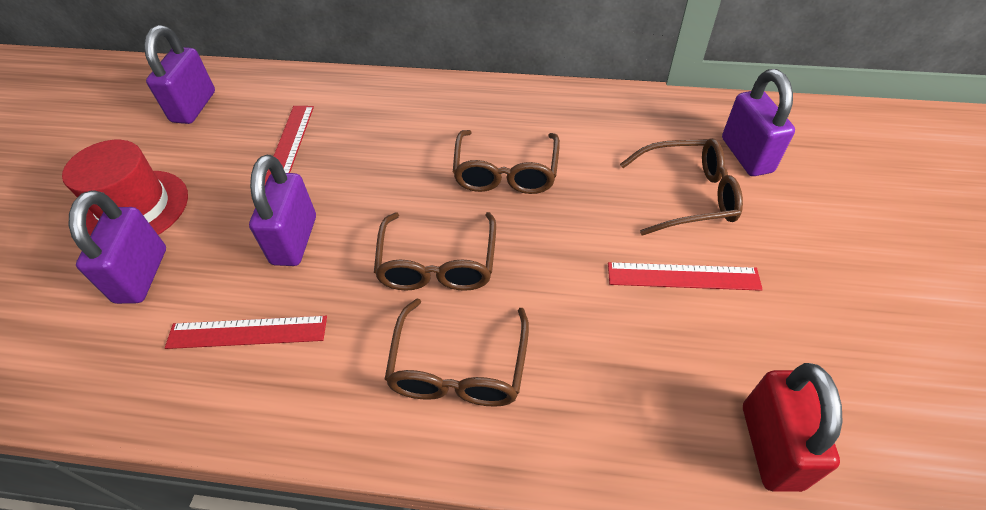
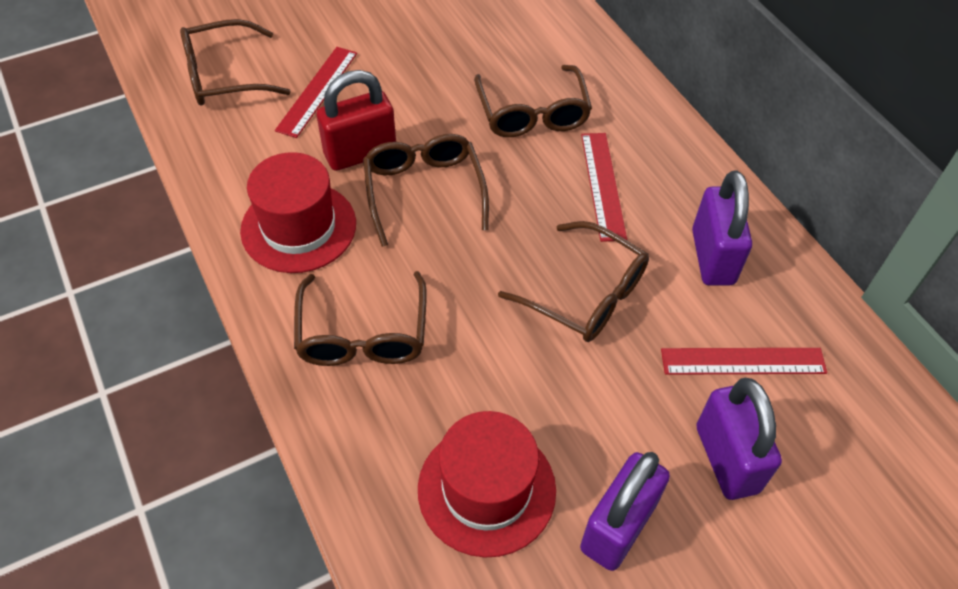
brown glasses: 4 -> 5
purple padlock: 4 -> 3
red hat: 1 -> 2

